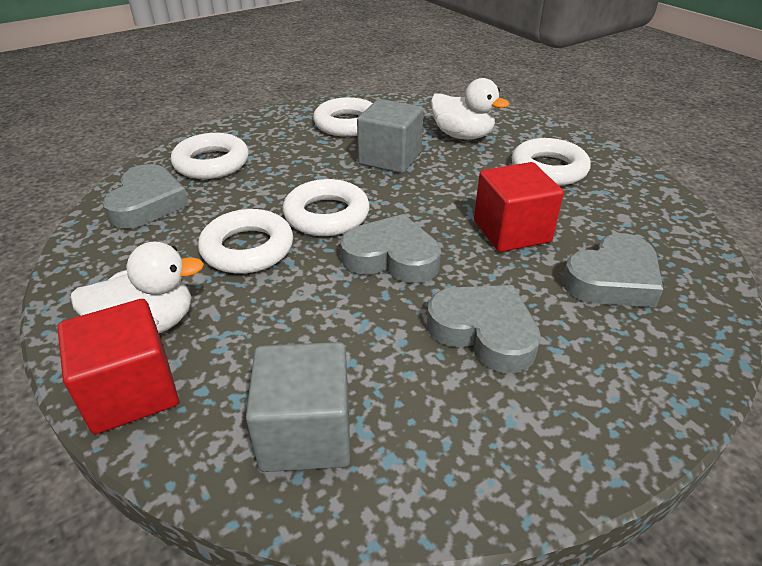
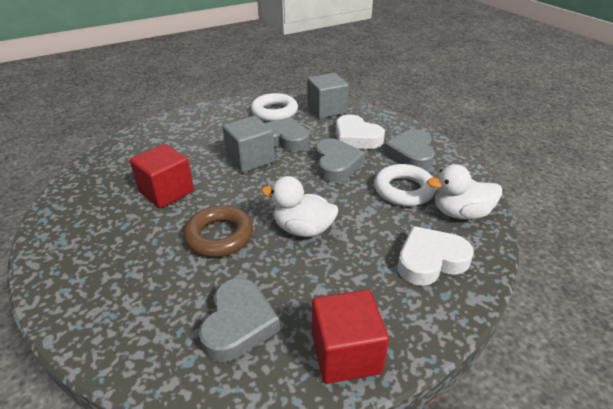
brown ring: 0 -> 1
white heart: 0 -> 2
white ring: 5 -> 2

